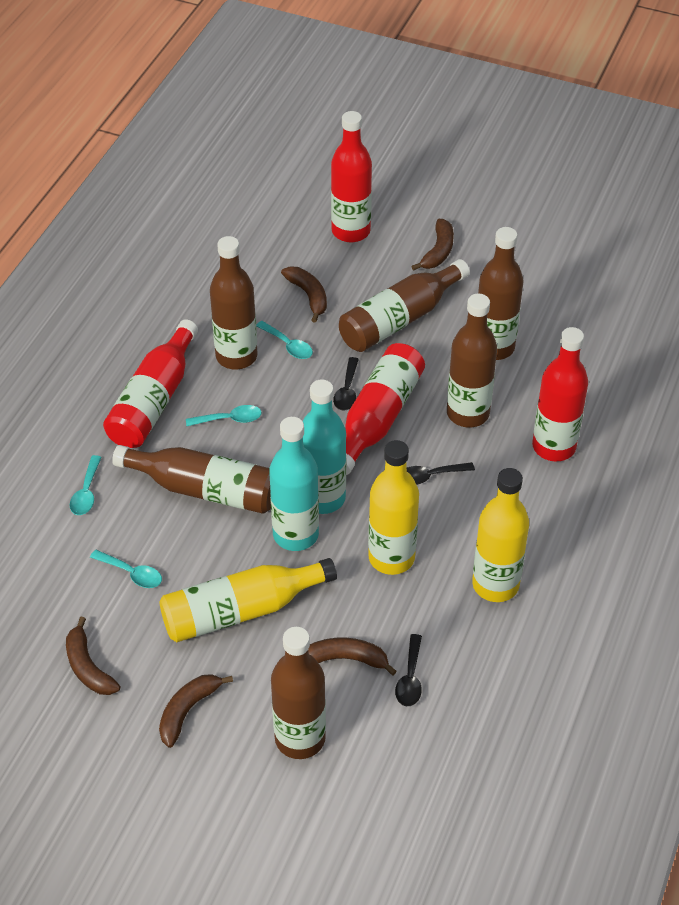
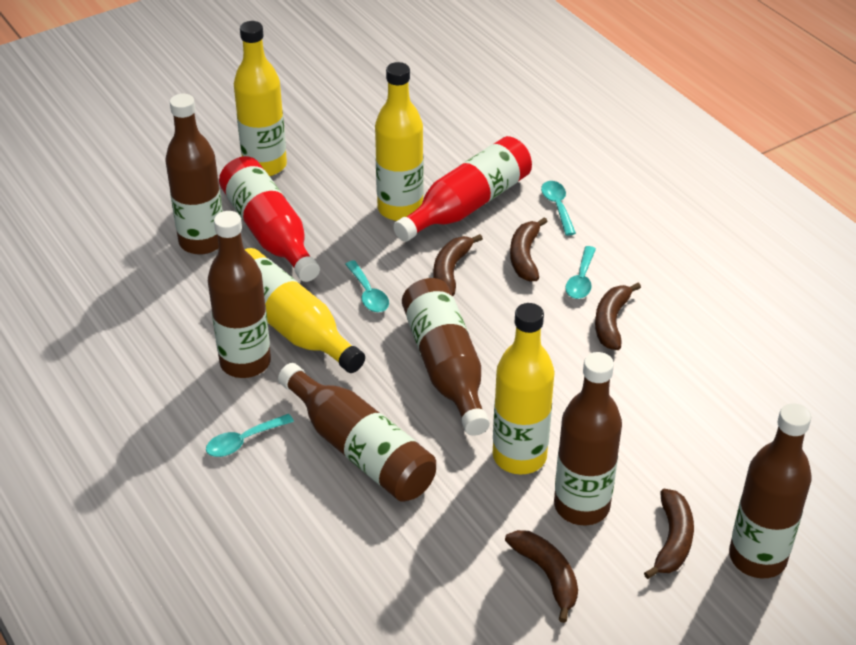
black spoon: 3 -> 0
red bottle: 4 -> 2
turquoise bottle: 2 -> 0
yellow bottle: 3 -> 4

